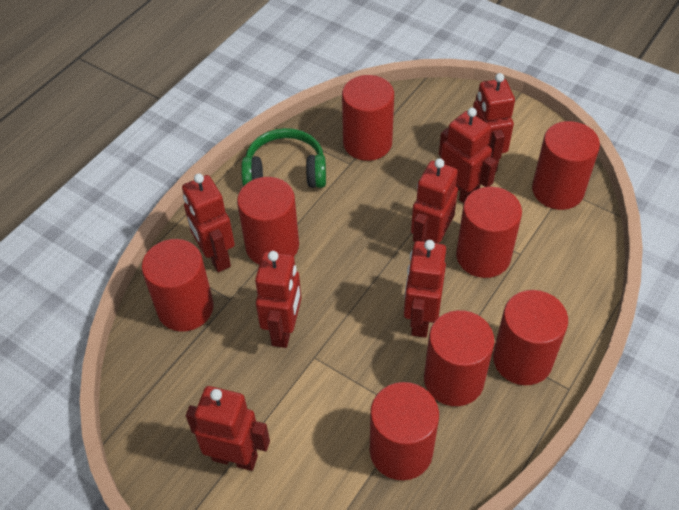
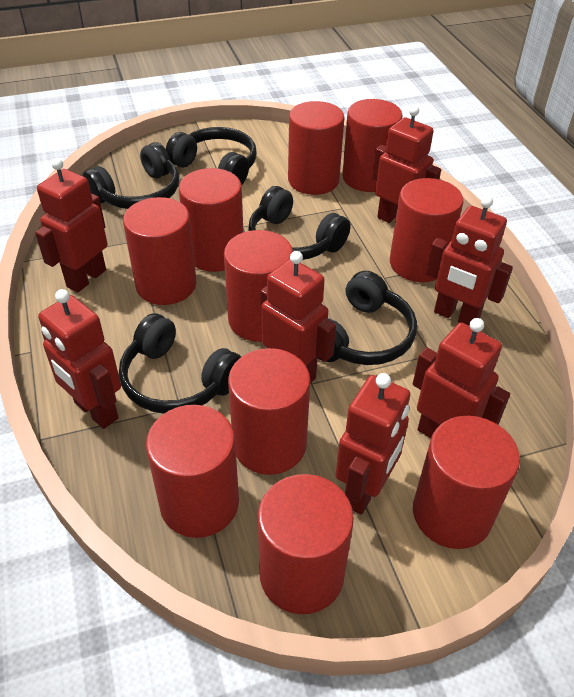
black headphones: 0 -> 5
green headphones: 1 -> 0
red cylinder: 8 -> 10

